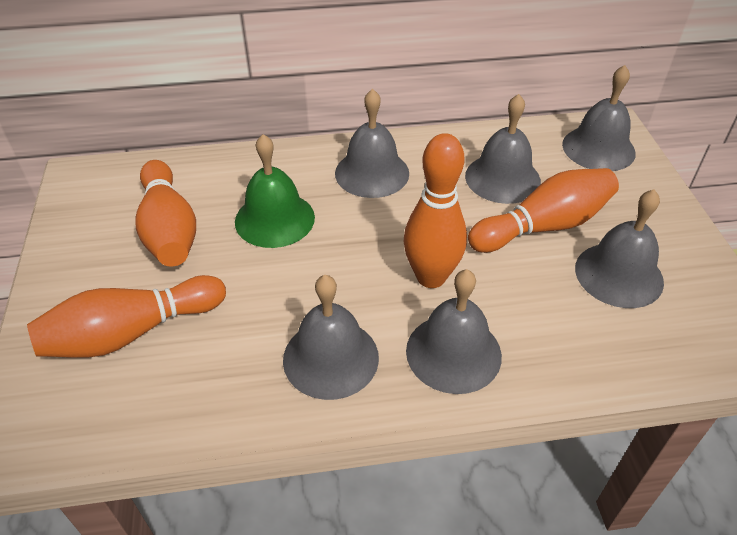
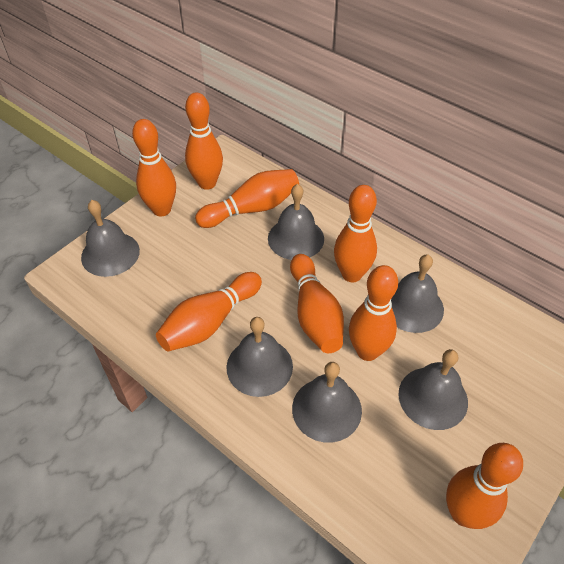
green bell: 1 -> 0
orange bowling pin: 4 -> 8

